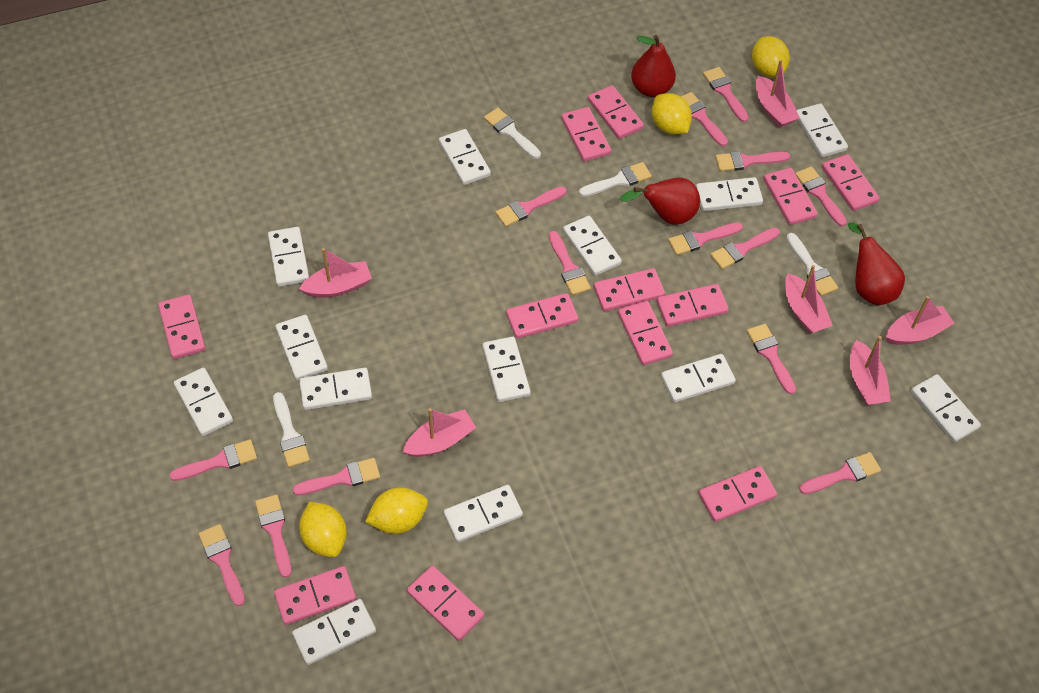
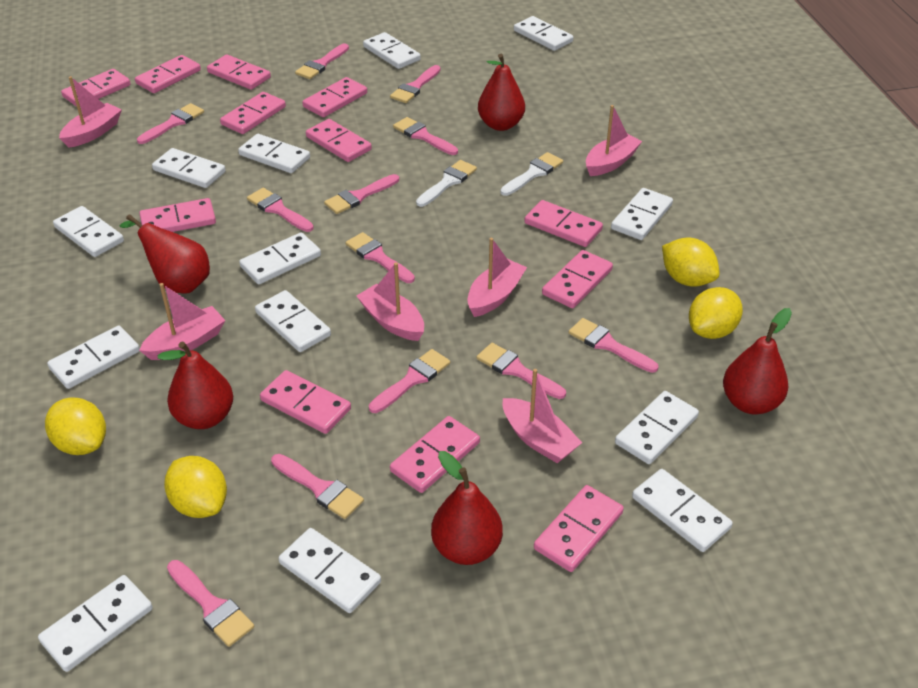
pink brush: 14 -> 12
red pear: 3 -> 5
white brush: 4 -> 2

